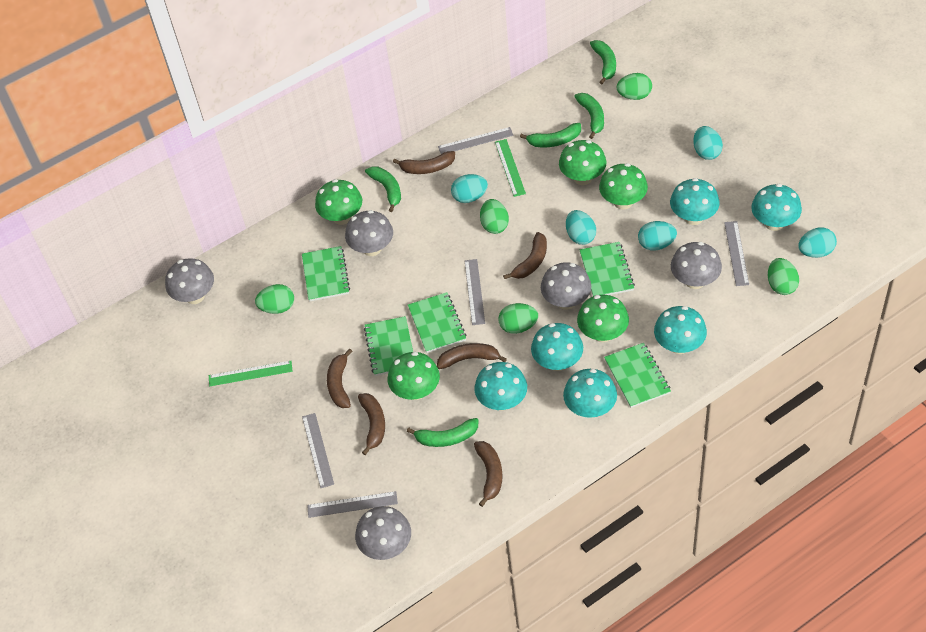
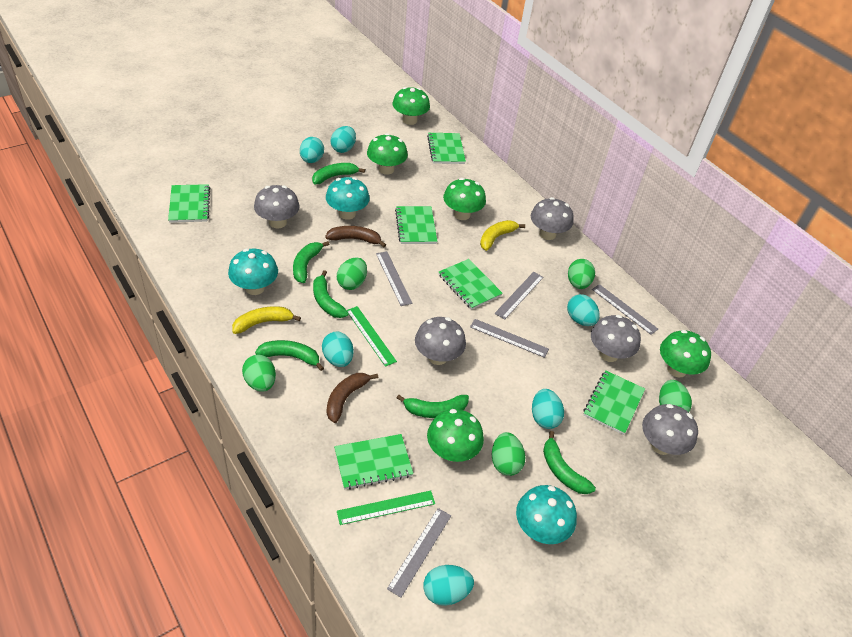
brown banana: 6 -> 2
green banana: 5 -> 6
green notebook: 5 -> 6
turquoise egg: 5 -> 6
turquoise mushroom: 6 -> 3
yellow banana: 0 -> 2

